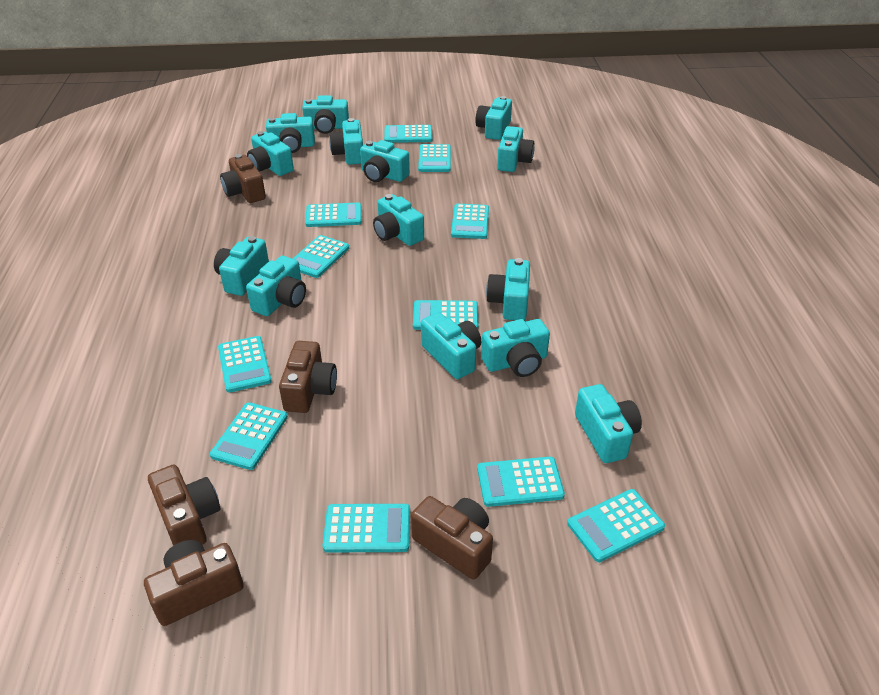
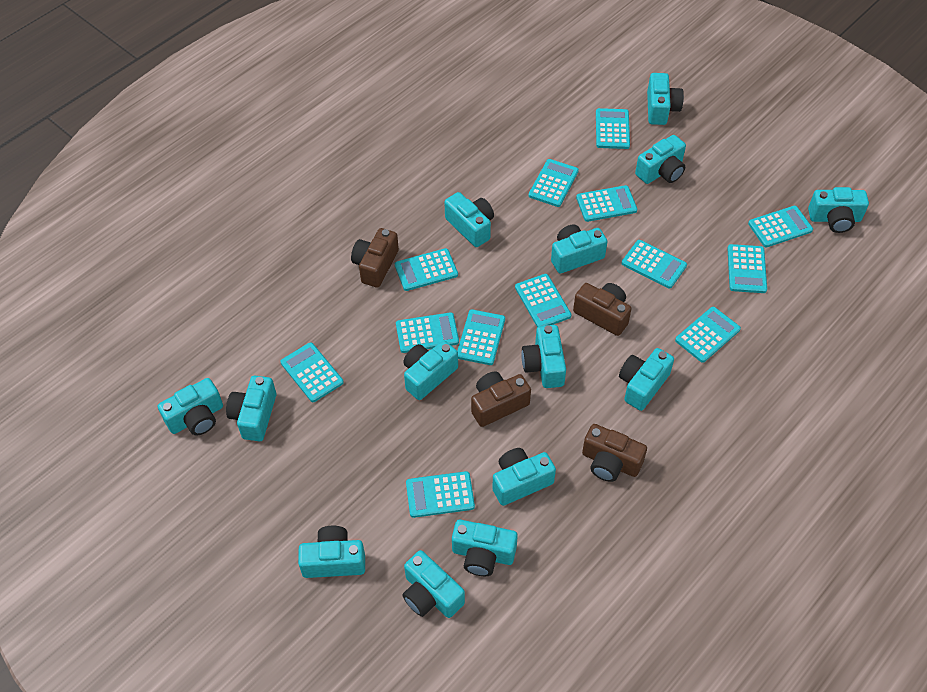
brown camera: 5 -> 4
turquoise calculator: 11 -> 13

